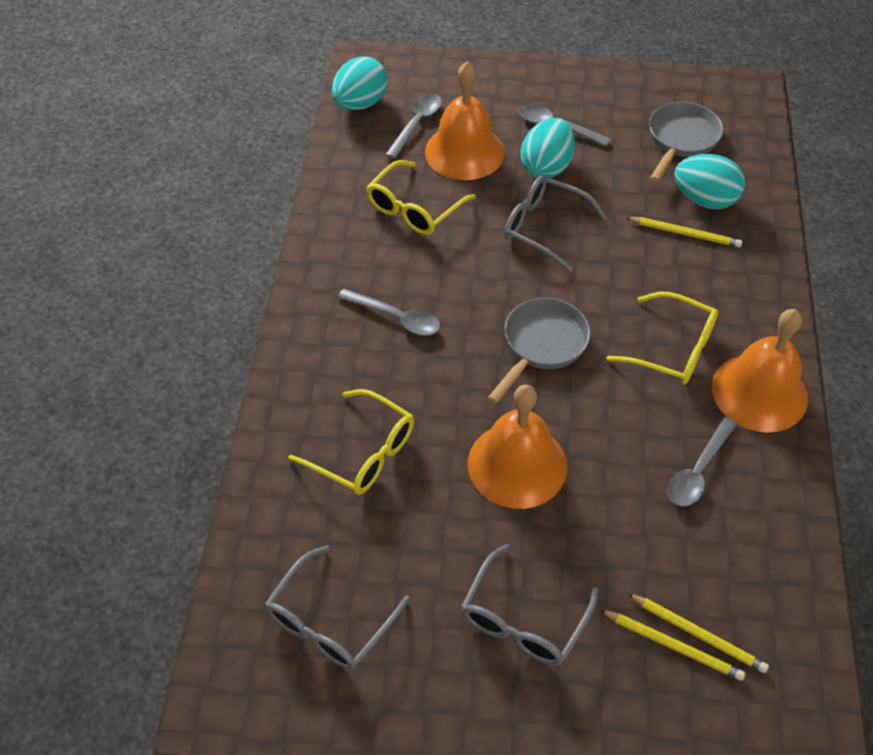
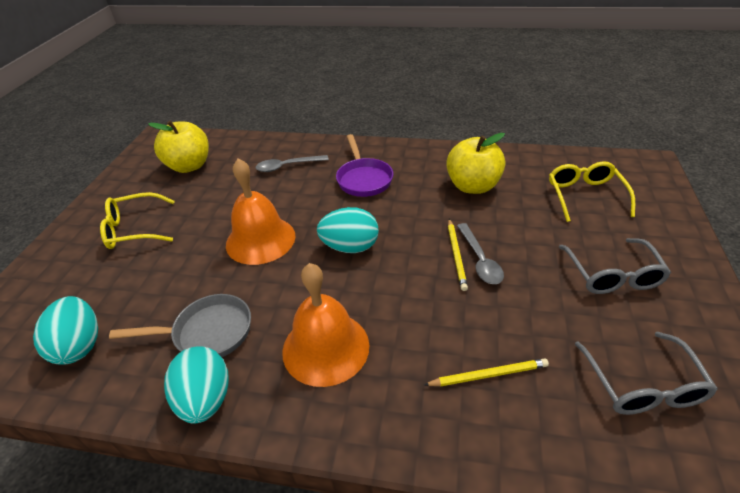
grey glasses: 3 -> 2
grey pan: 2 -> 1
grey spoon: 4 -> 2
orange bell: 3 -> 2
purple pan: 0 -> 1
yellow apple: 0 -> 2
yellow glasses: 3 -> 2
yellow pencil: 3 -> 2

